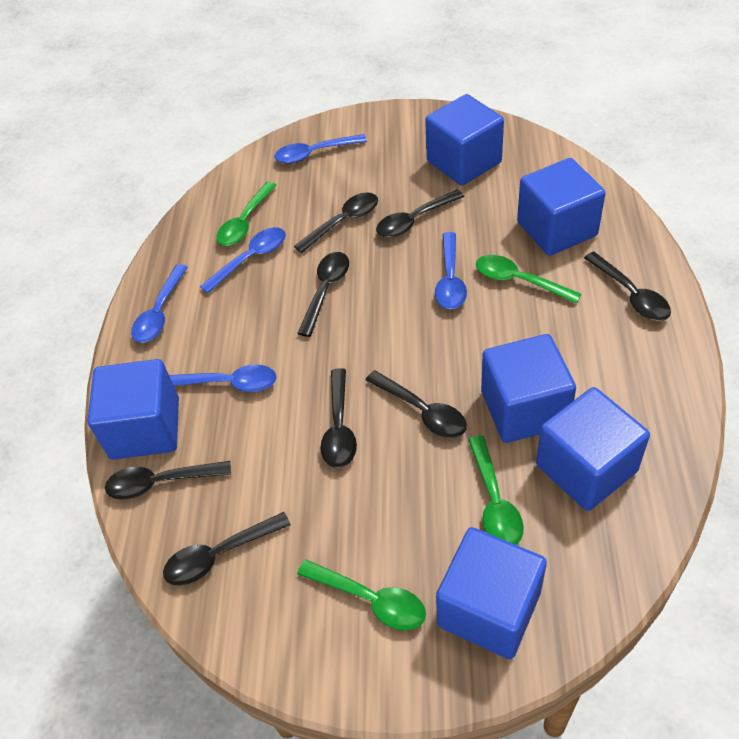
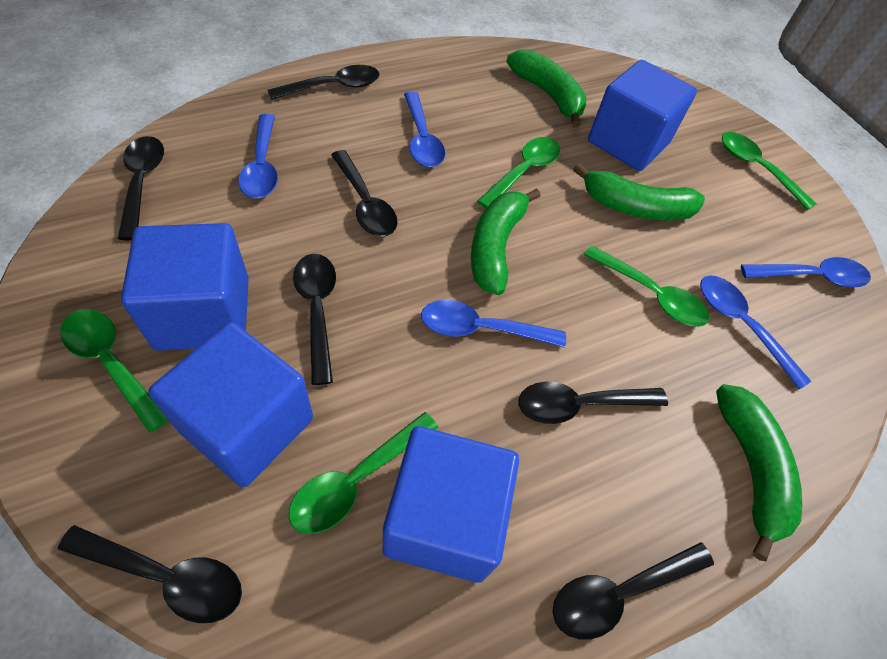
black spoon: 8 -> 7
blue cube: 6 -> 4
green banana: 0 -> 4
green spoon: 4 -> 5

